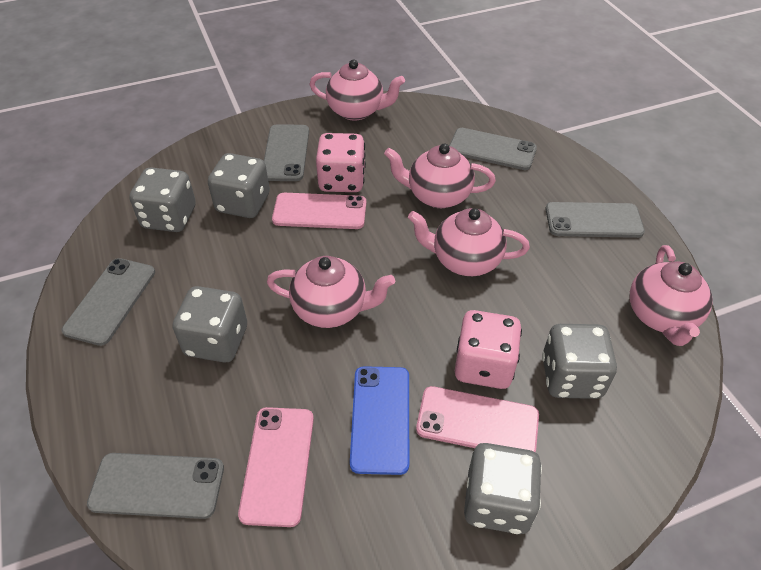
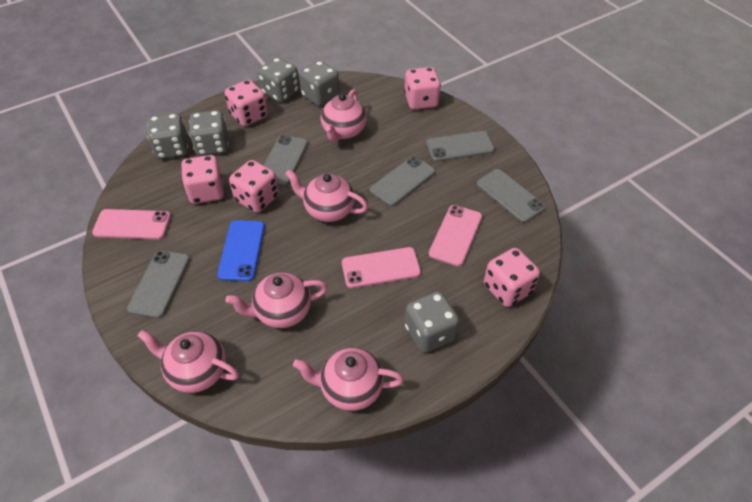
pink dice: 2 -> 5

